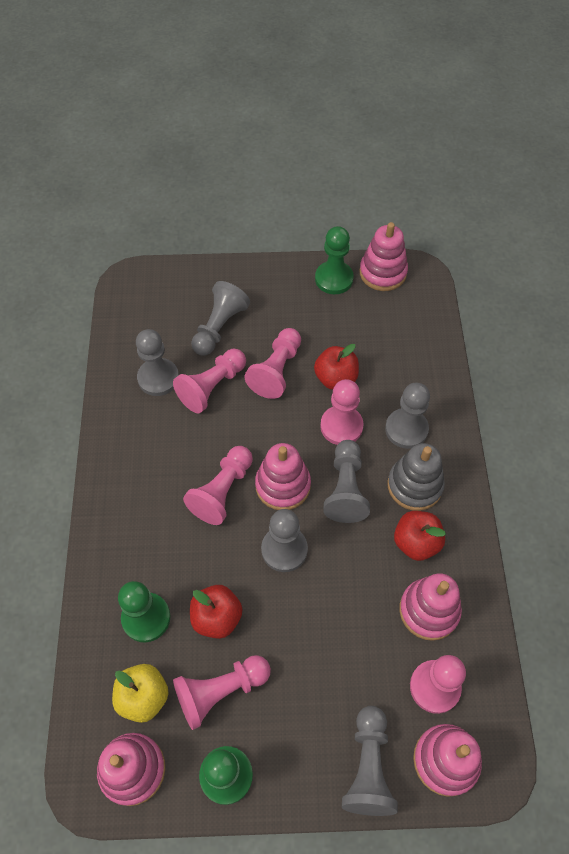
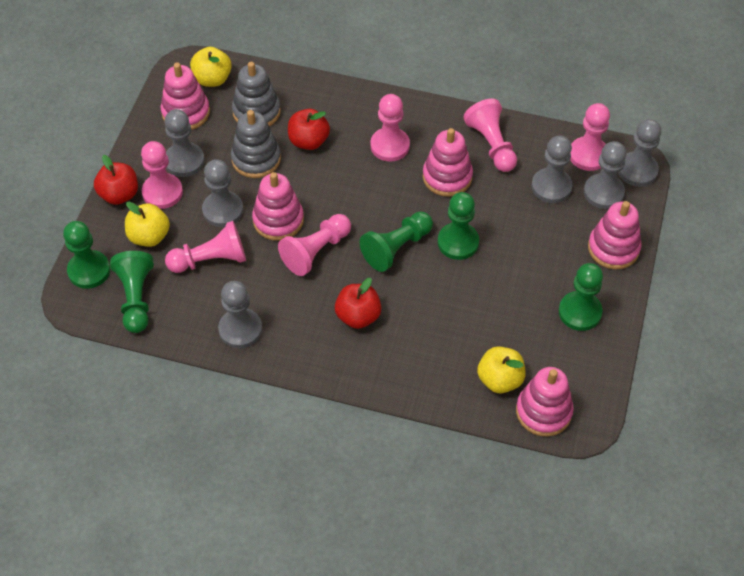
green pawn: 3 -> 5
grey stacking toy: 1 -> 2
yellow apple: 1 -> 3

